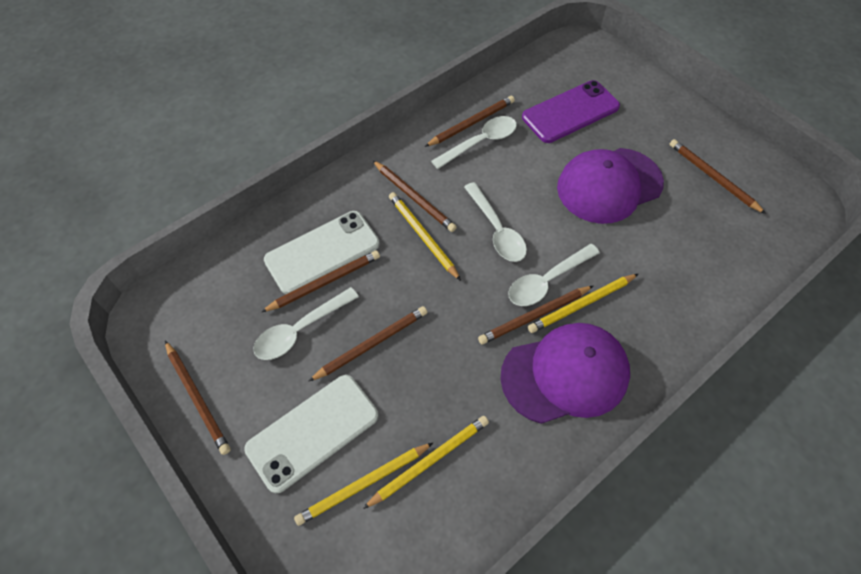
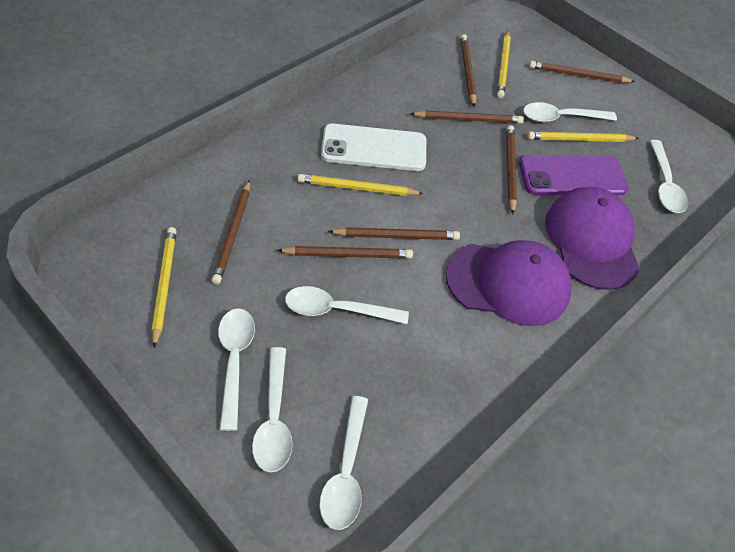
white phone: 2 -> 1
white spoon: 4 -> 6

